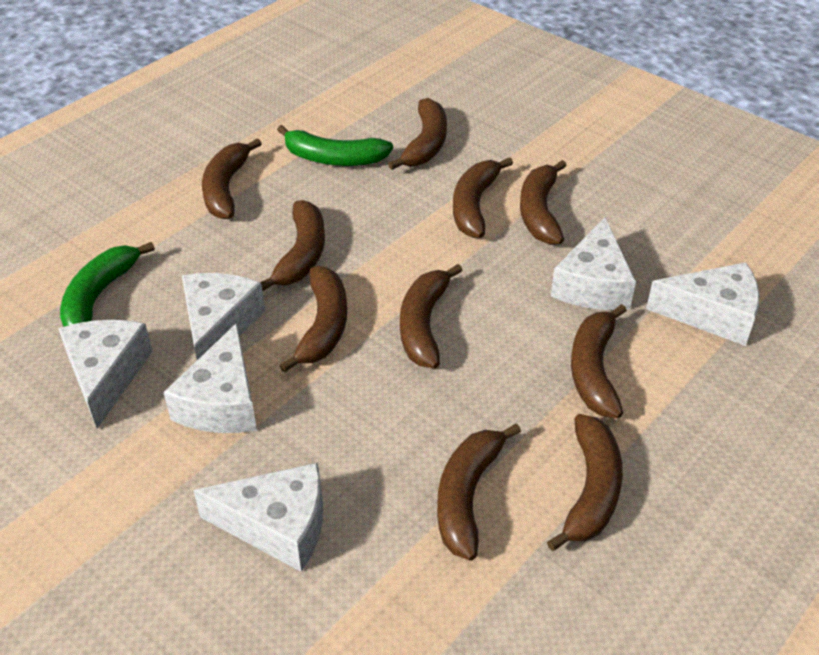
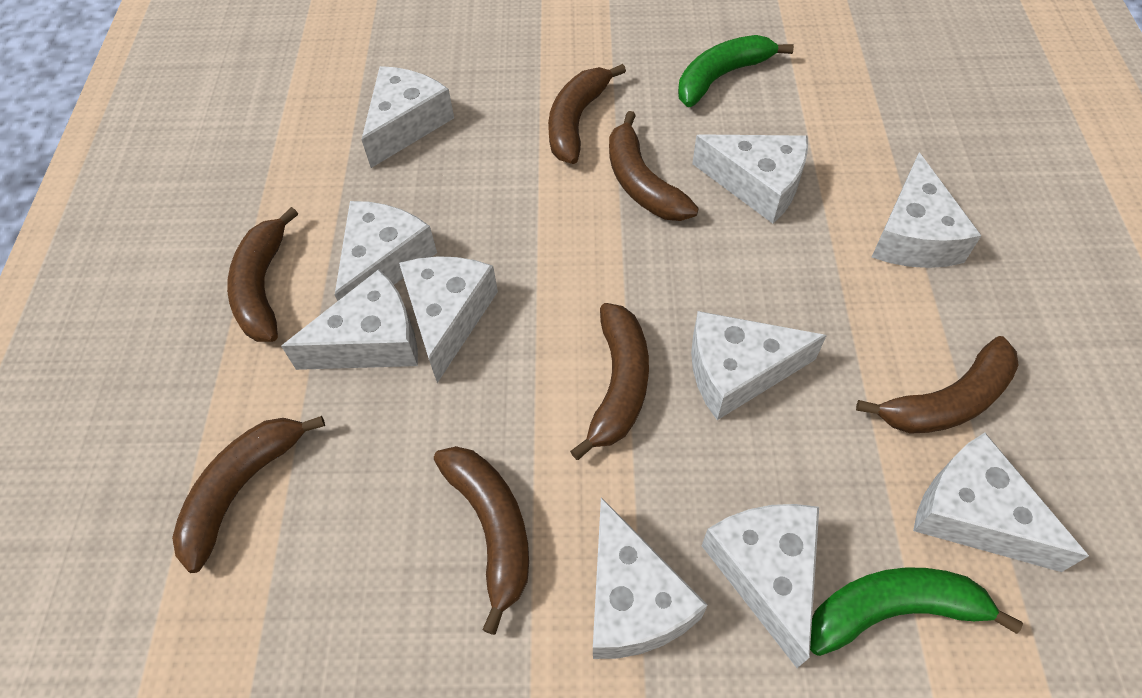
brown banana: 10 -> 7
white cheese: 6 -> 10

